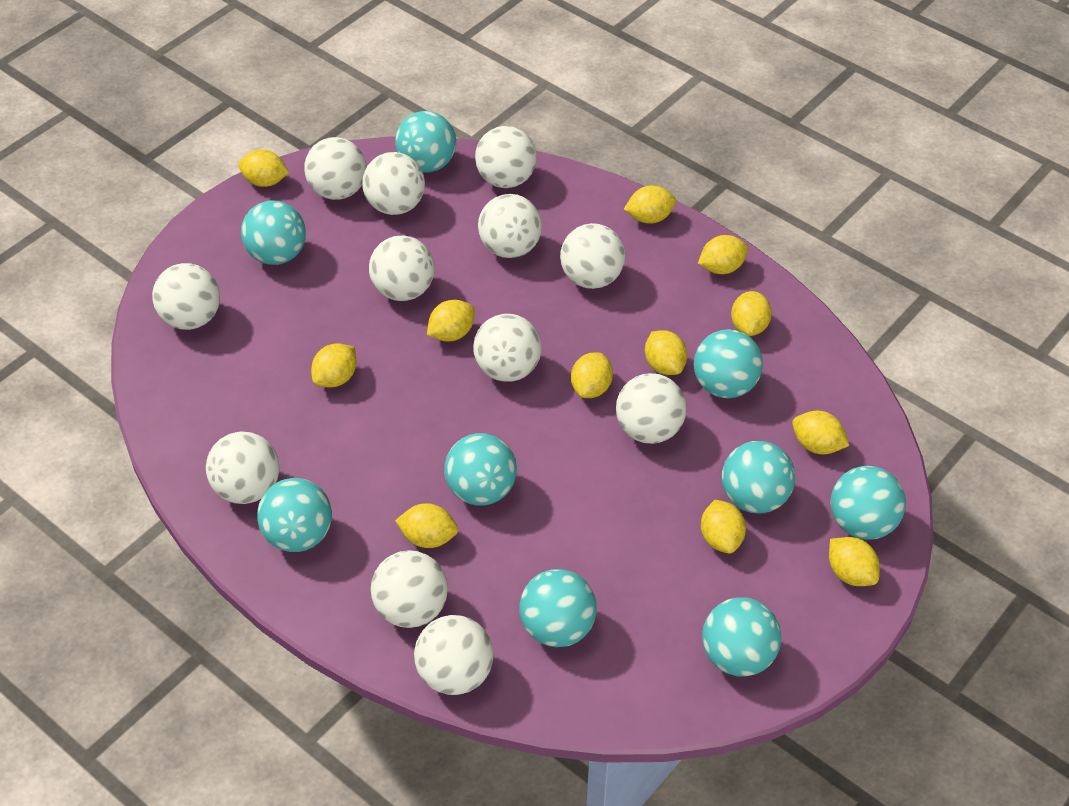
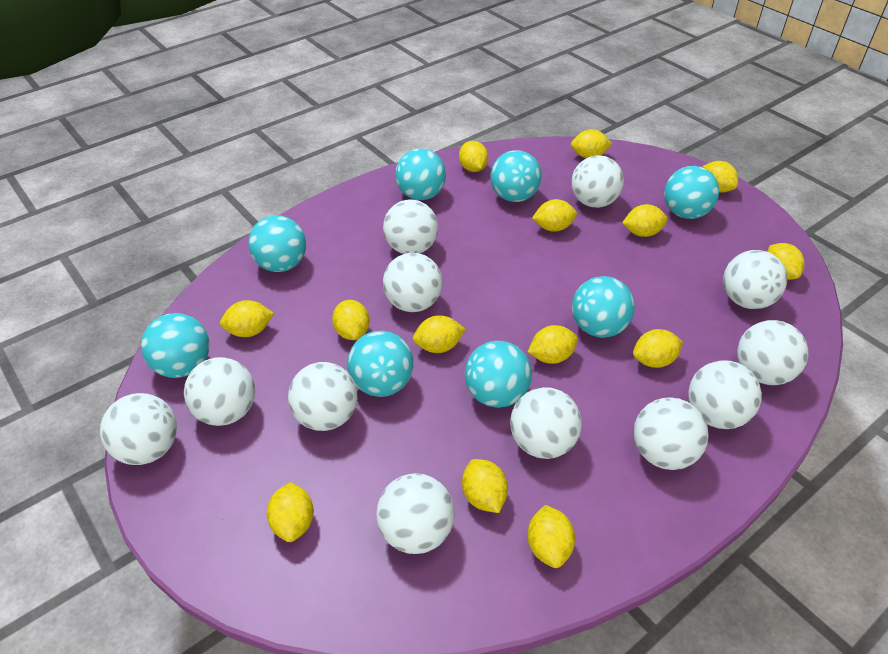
turquoise ball: 9 -> 8
yellow lemon: 12 -> 14

